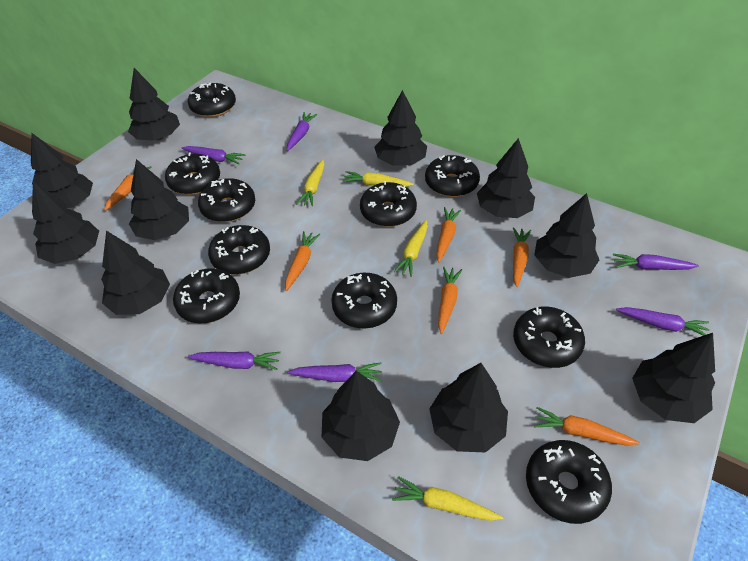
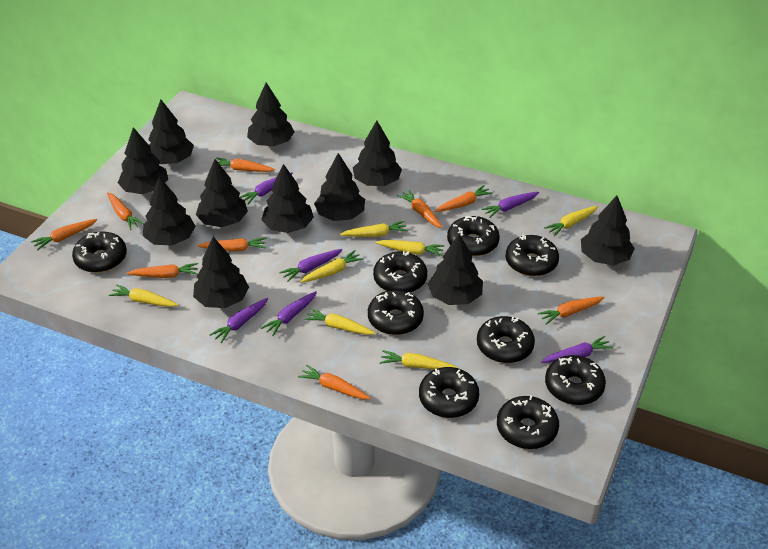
black donut: 10 -> 9
orange carrot: 6 -> 9
yellow carrot: 4 -> 7

